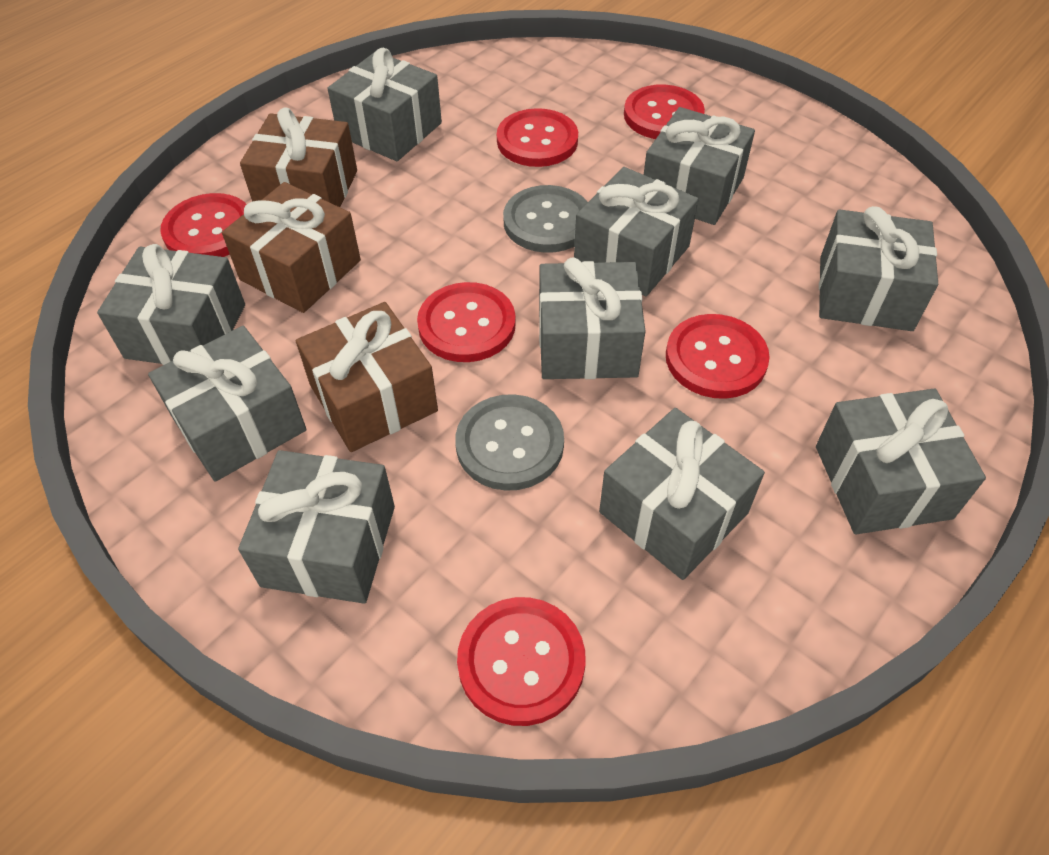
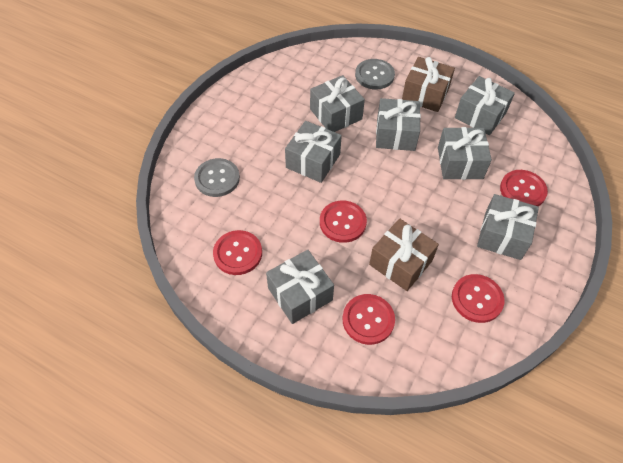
brown gift: 3 -> 2
grey gift: 10 -> 7
red button: 6 -> 5

